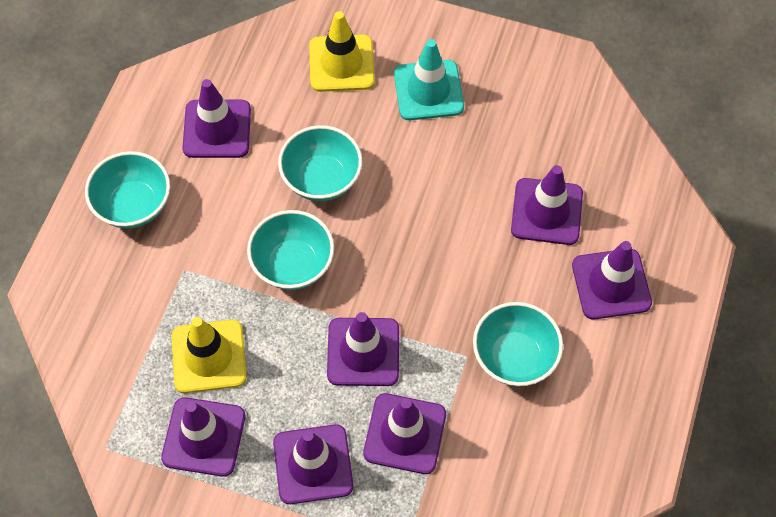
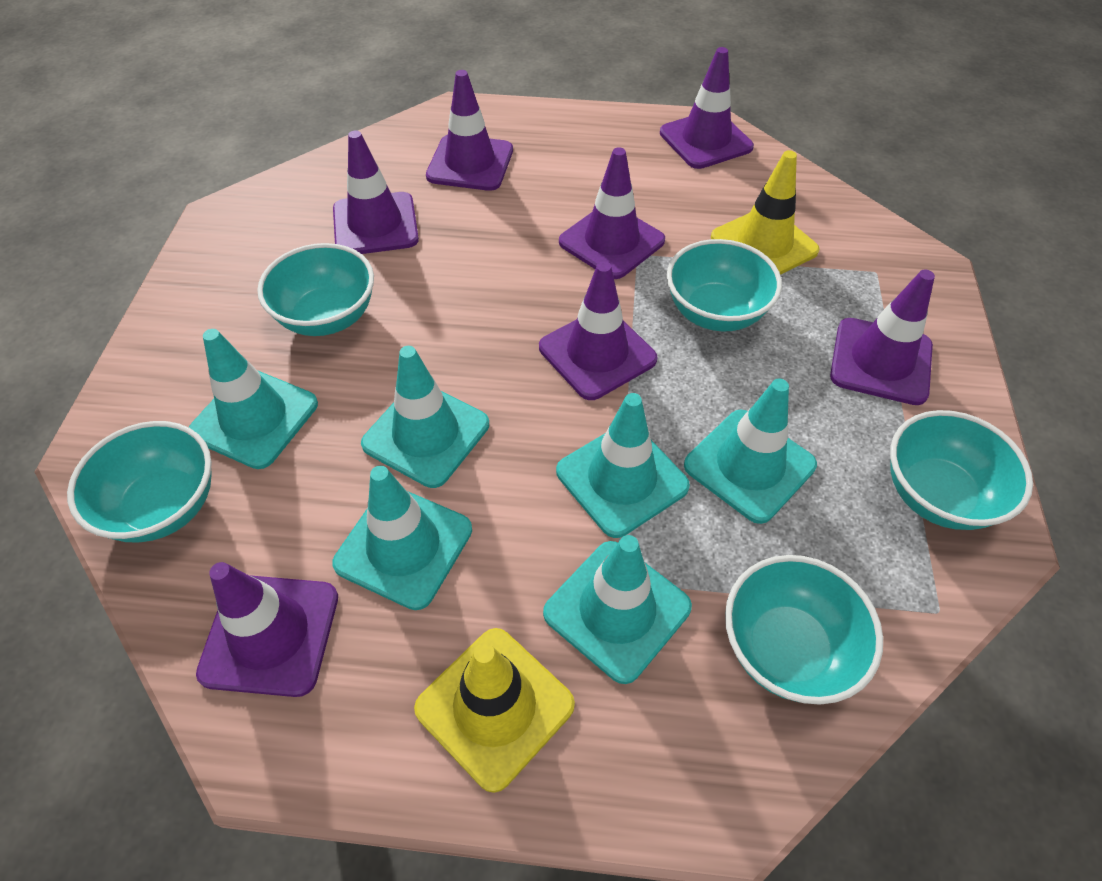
turquoise bowl: 4 -> 5
turquoise traffic cone: 1 -> 6

